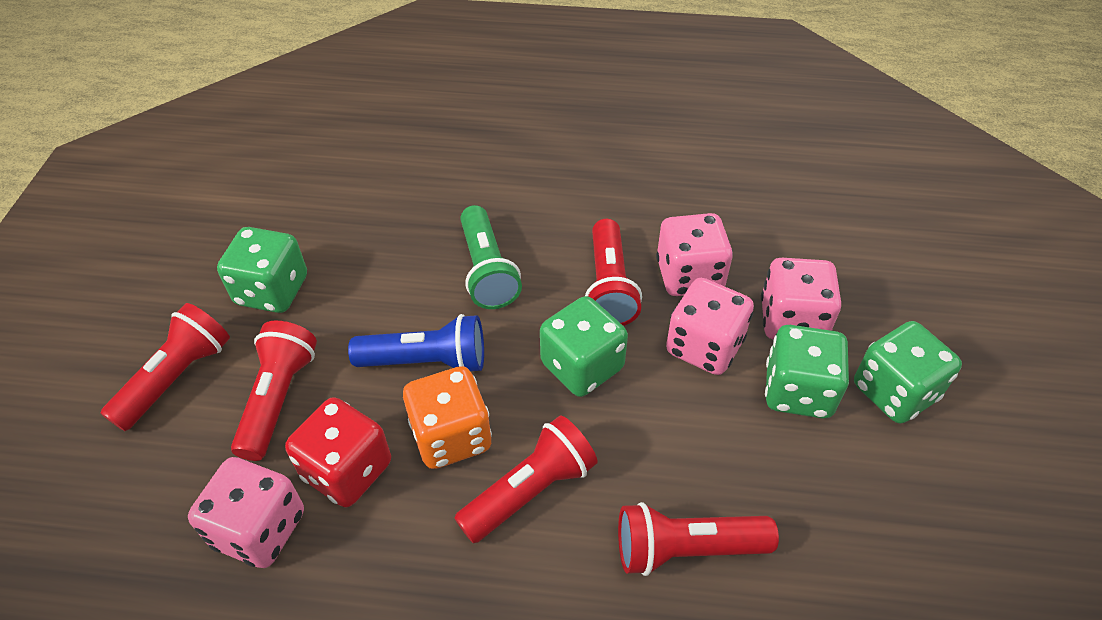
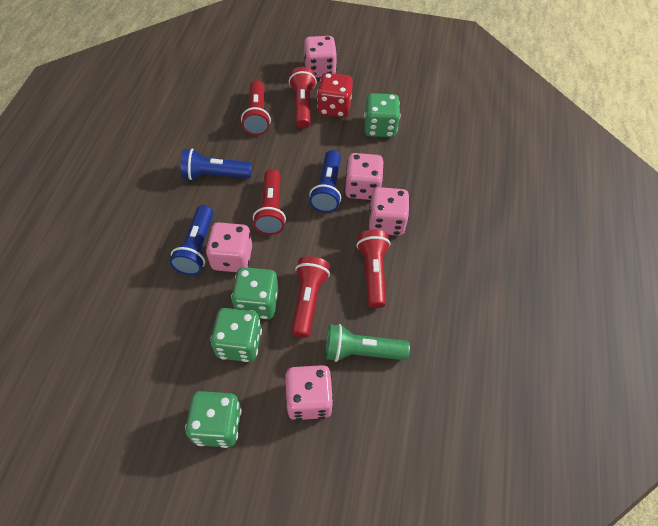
blue flashlight: 1 -> 3
orange dice: 1 -> 0
pink dice: 4 -> 5

